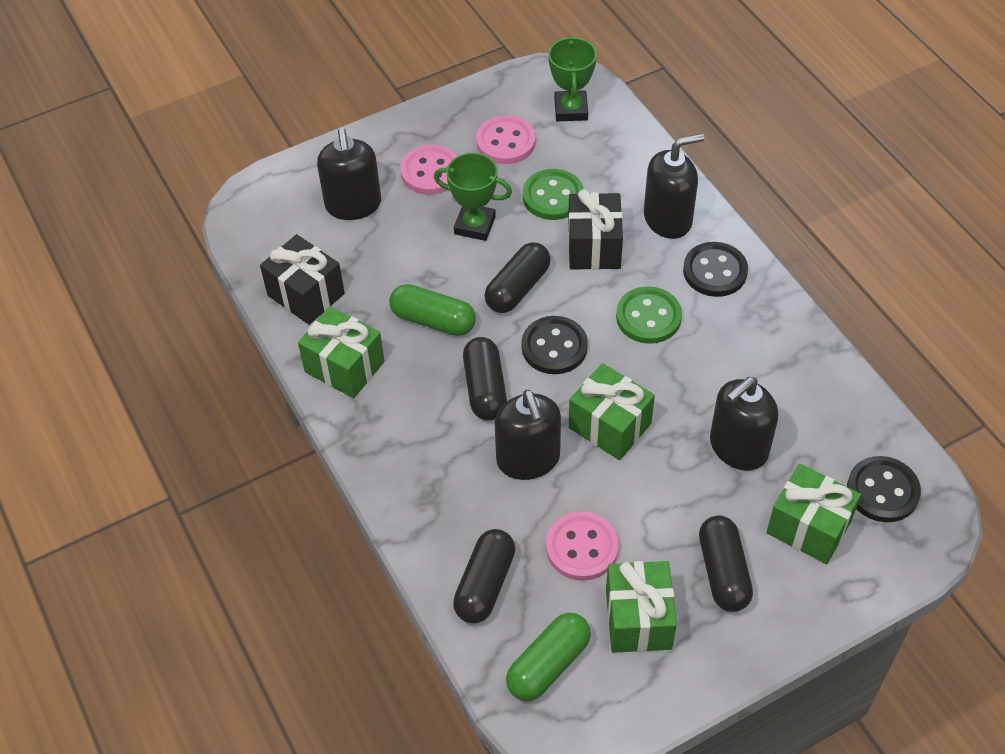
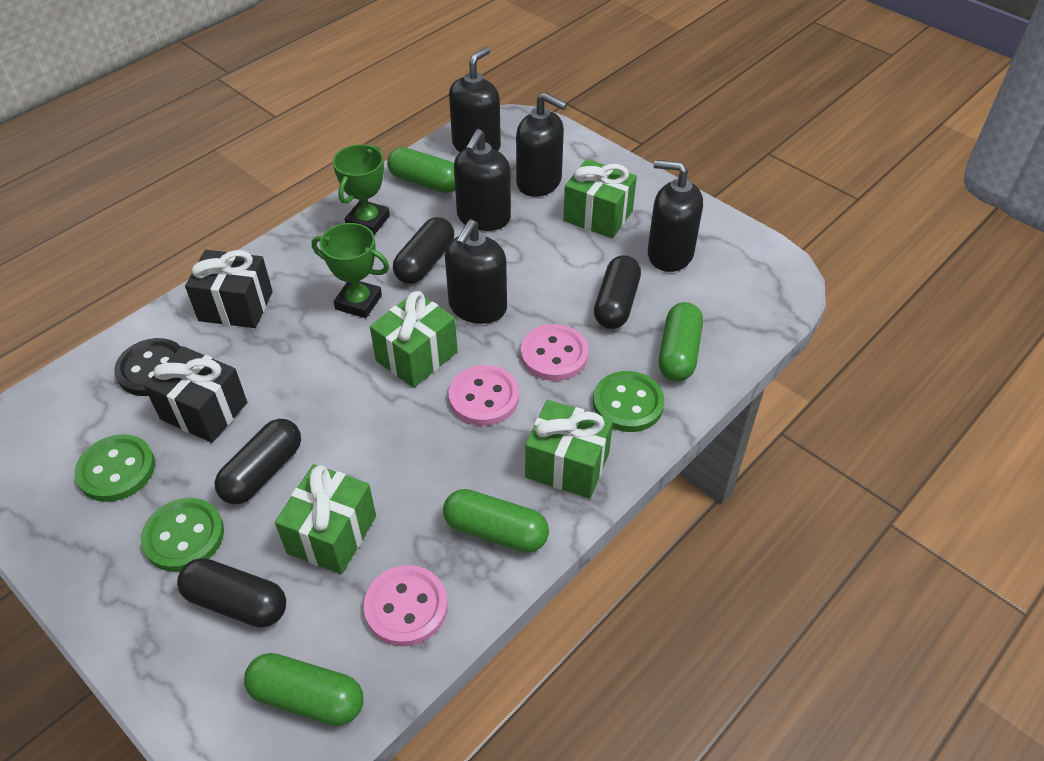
black button: 3 -> 1
black soap dispenser: 4 -> 5
green button: 2 -> 3
green capsule: 2 -> 4

